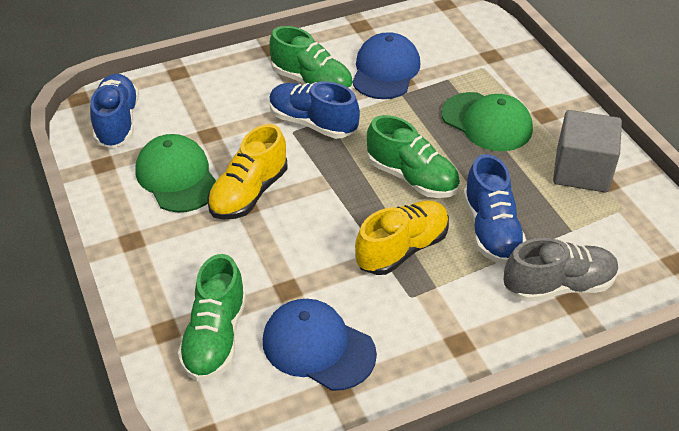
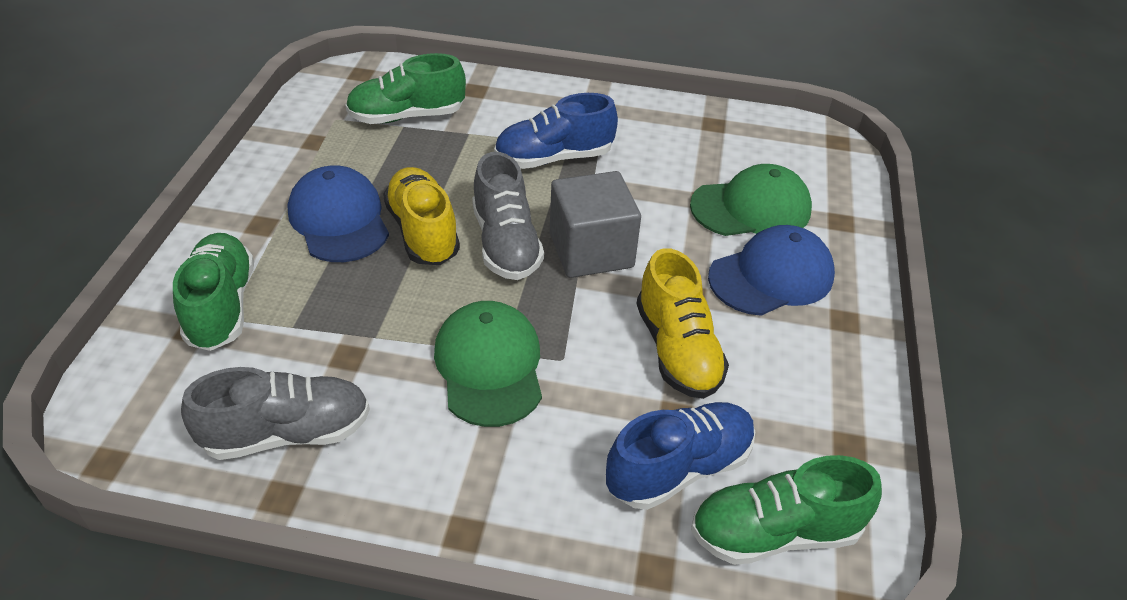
blue shoe: 3 -> 2
grey shoe: 1 -> 2

